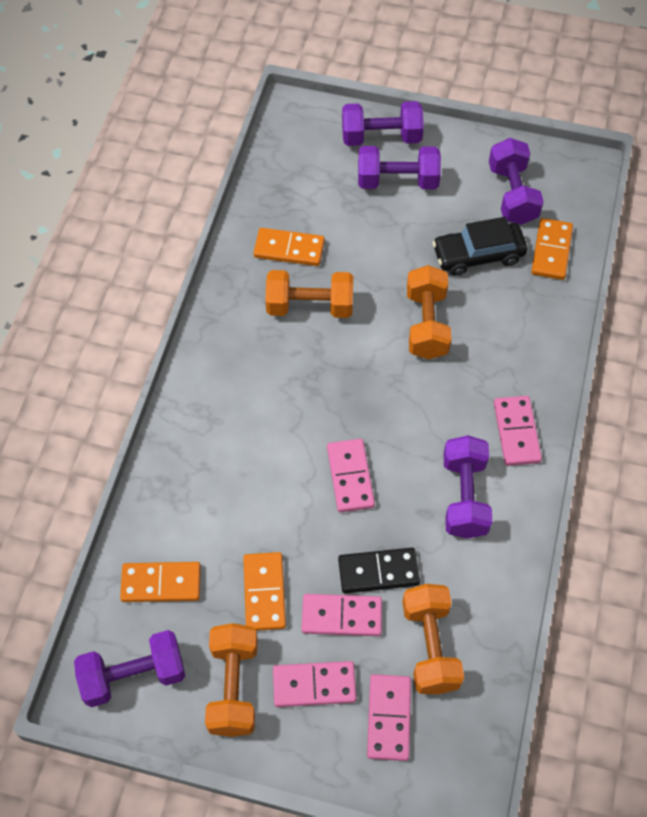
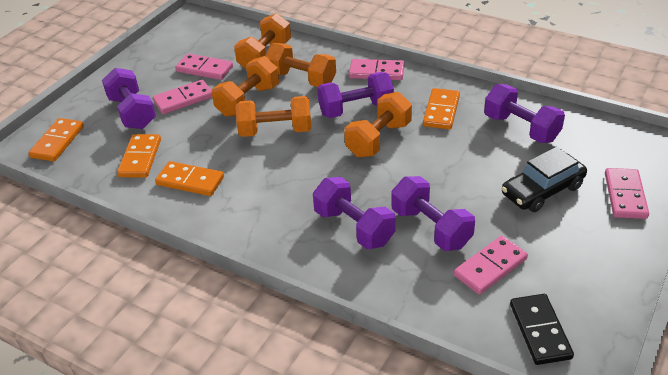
orange dumbbell: 4 -> 5

